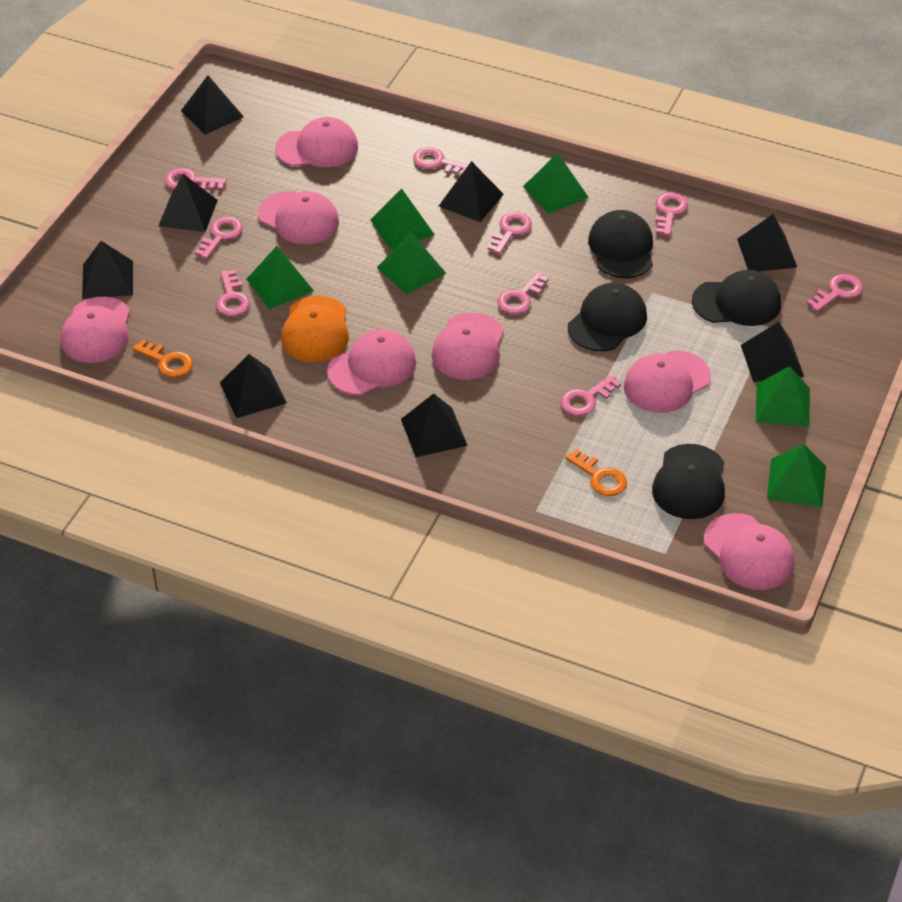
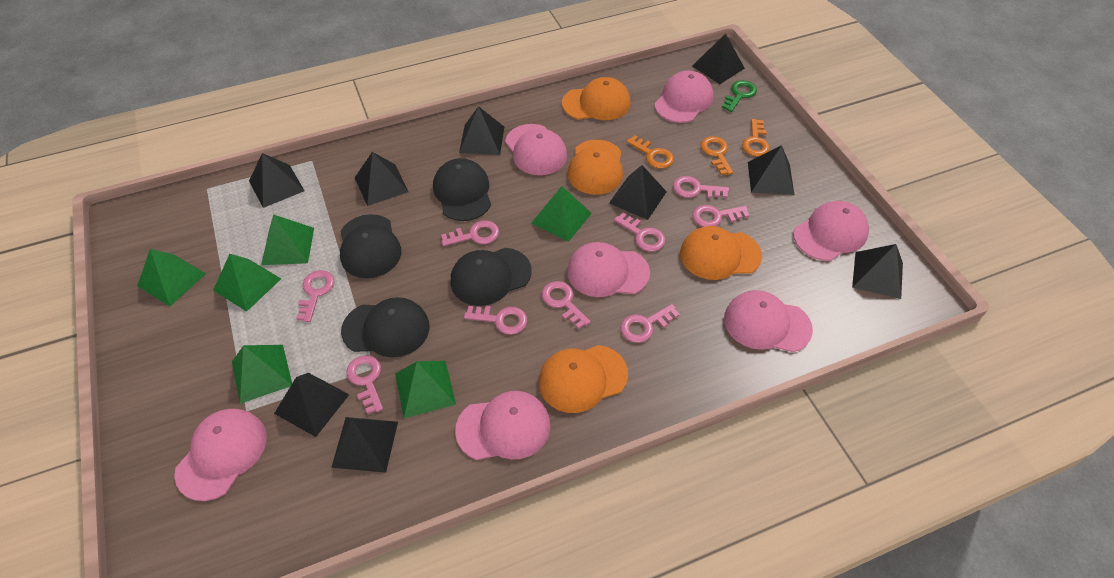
black pyramid: 8 -> 9
green key: 0 -> 1
orange cap: 1 -> 4
orange key: 2 -> 3

